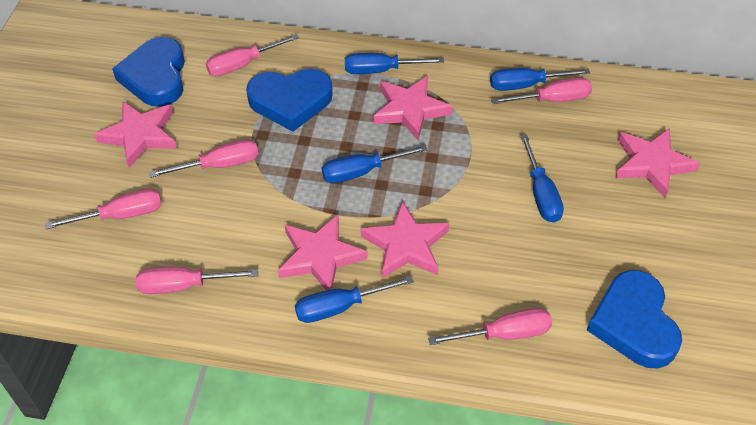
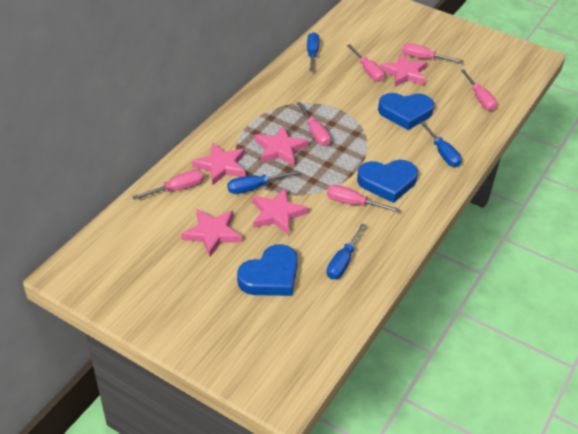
blue screwdriver: 5 -> 4

